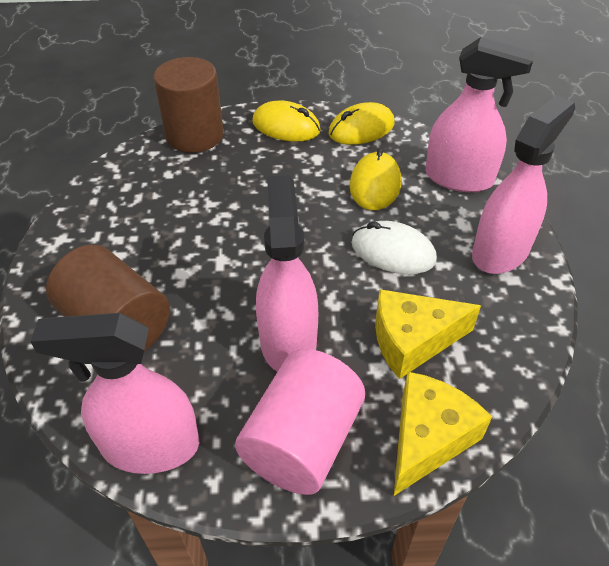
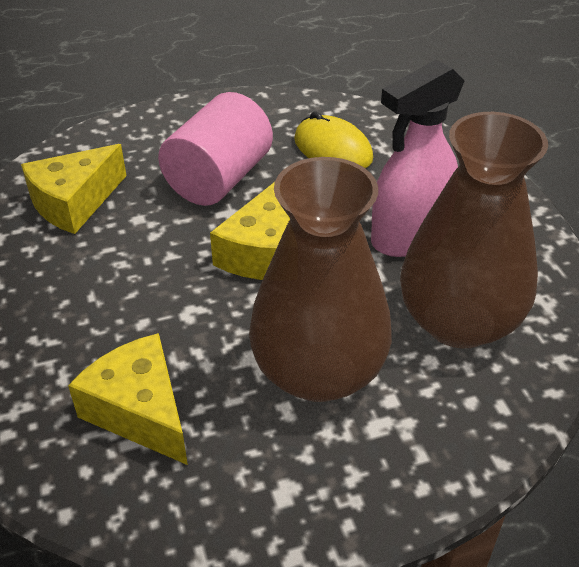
brown cylinder: 2 -> 0
brown vase: 0 -> 2
pink spray bottle: 4 -> 1
white mouse: 1 -> 0
yellow cheese: 2 -> 3
yellow mouse: 3 -> 1

